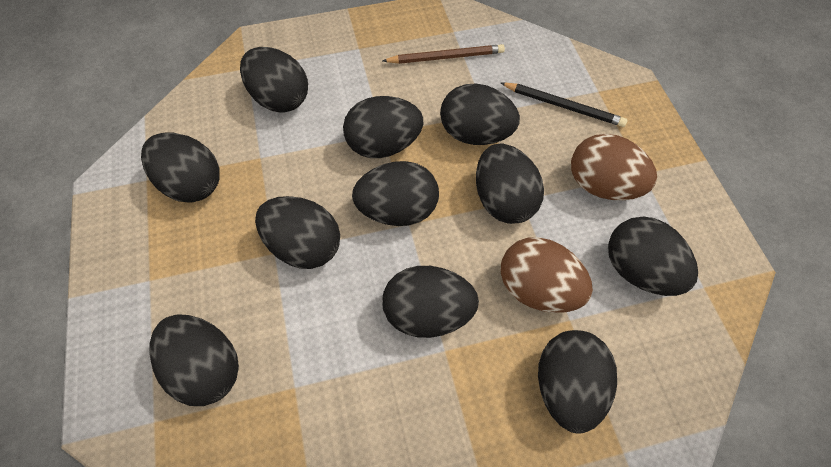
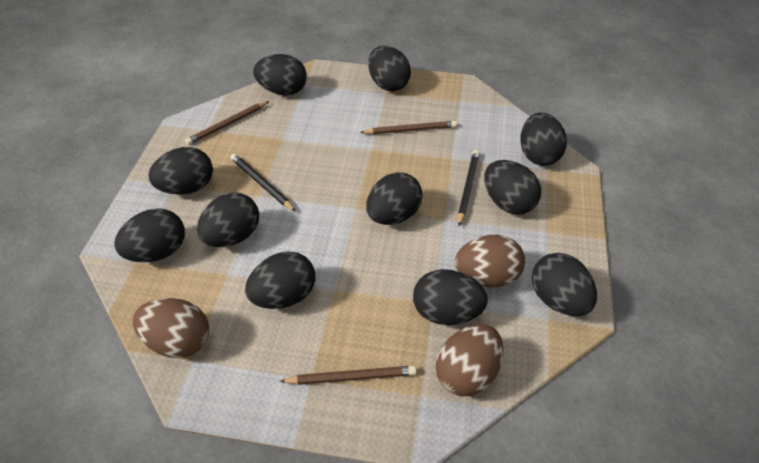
black pencil: 1 -> 2
brown egg: 2 -> 3
brown pencil: 1 -> 3

